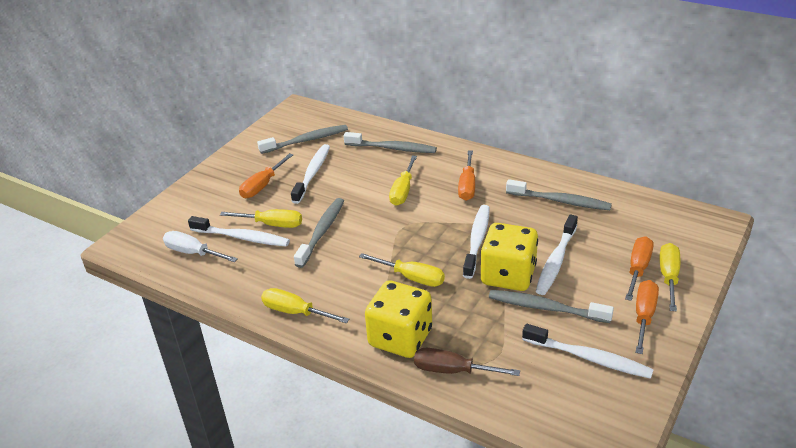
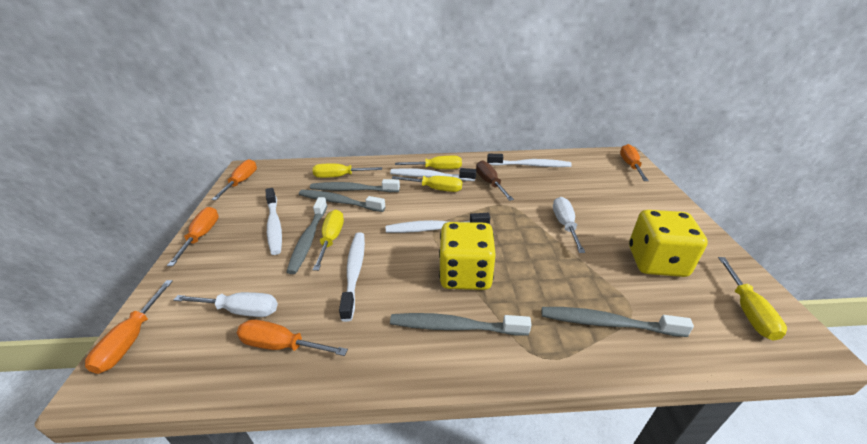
orange screwdriver: 4 -> 5
white screwdriver: 1 -> 2

